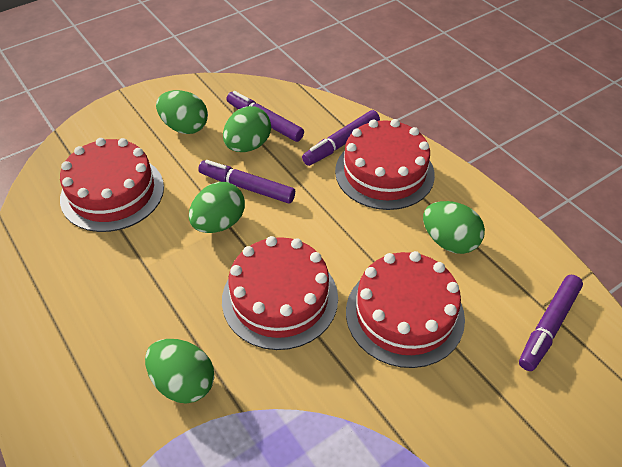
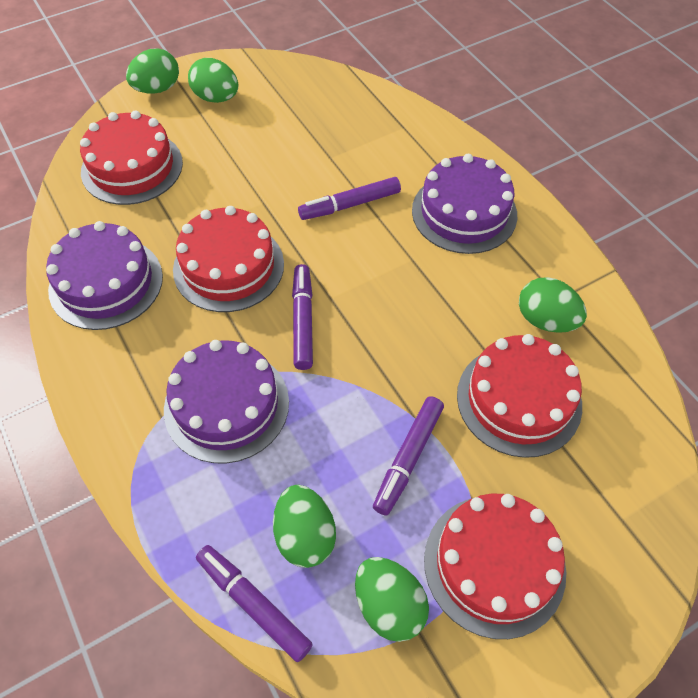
purple cake: 0 -> 3

